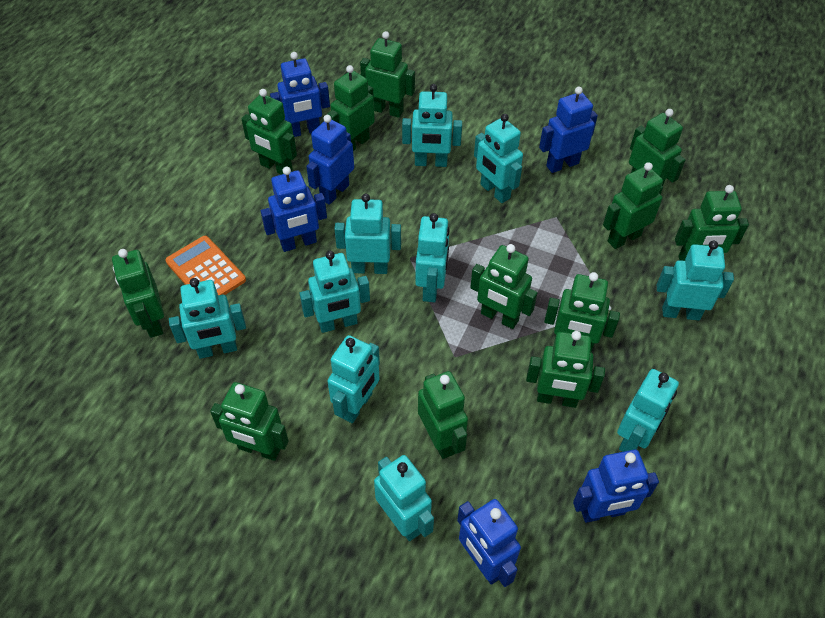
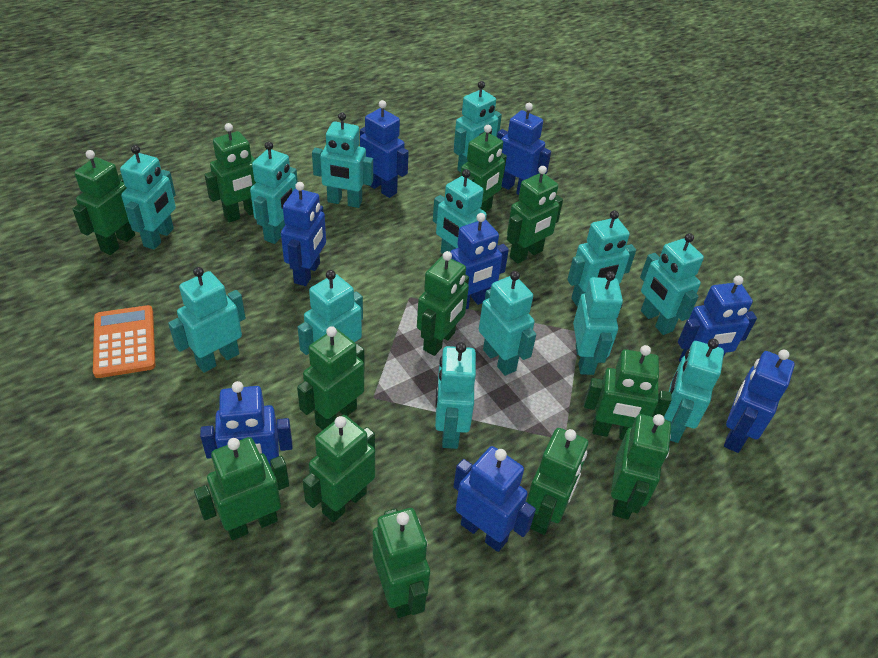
blue robot: 6 -> 8
turquoise robot: 10 -> 13

